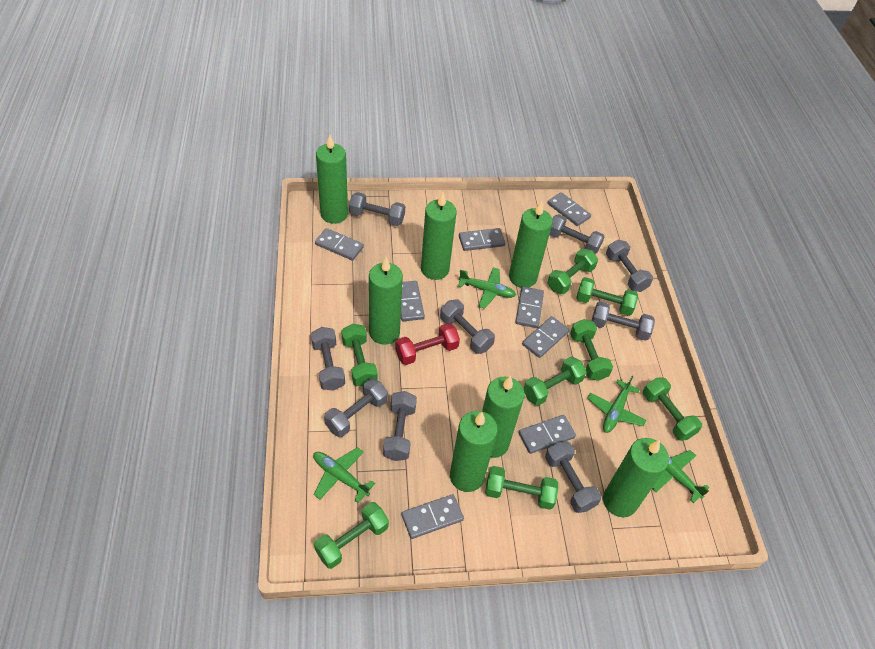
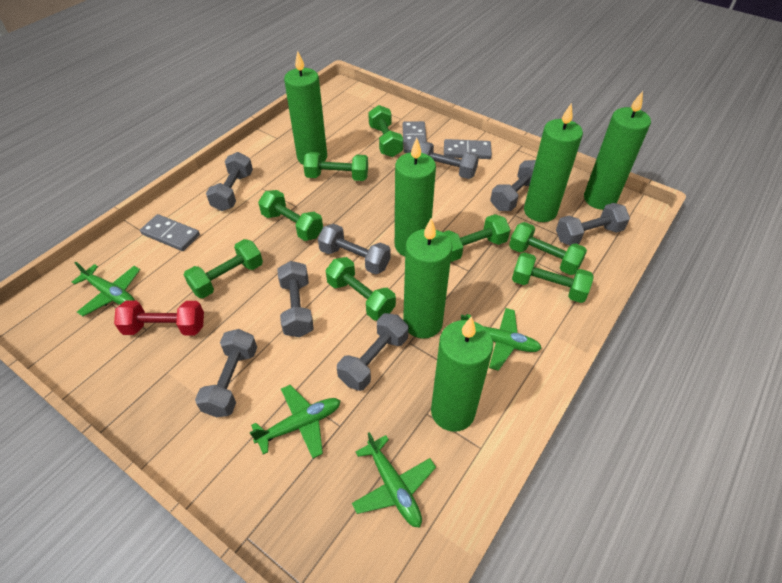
green candle: 7 -> 6
grey domino: 8 -> 3
grey dumbbell: 9 -> 8

